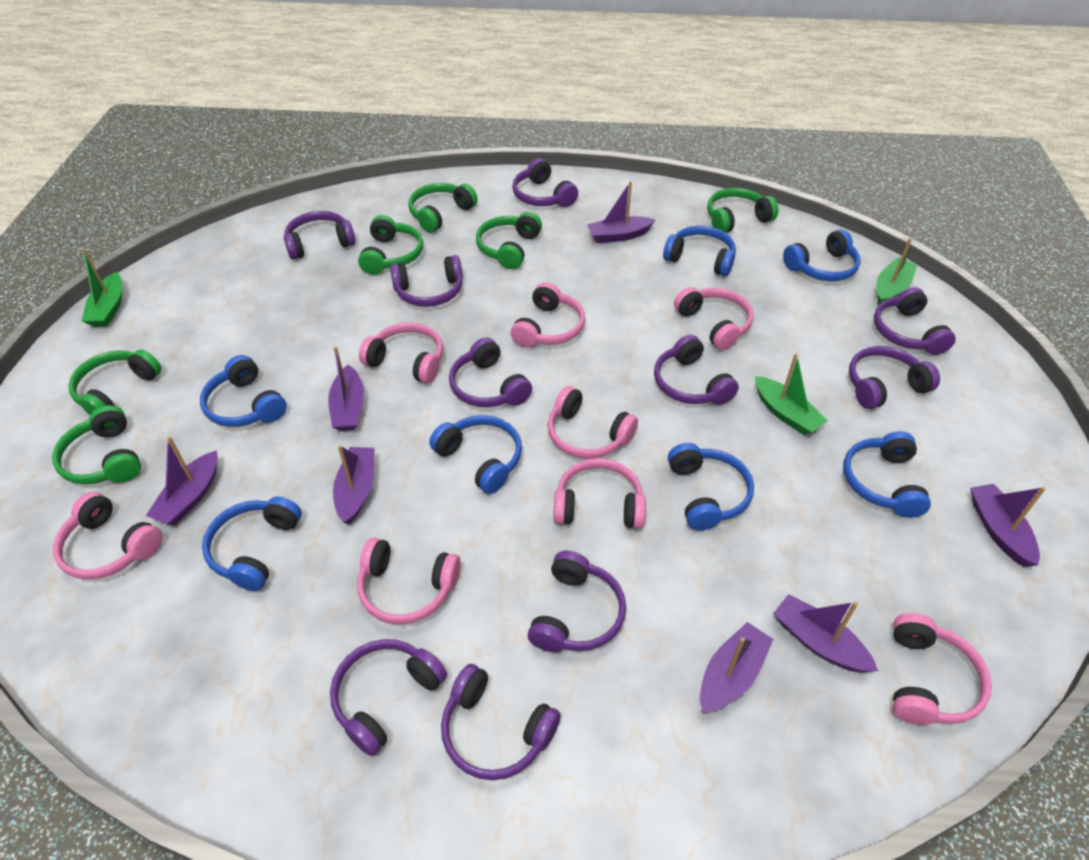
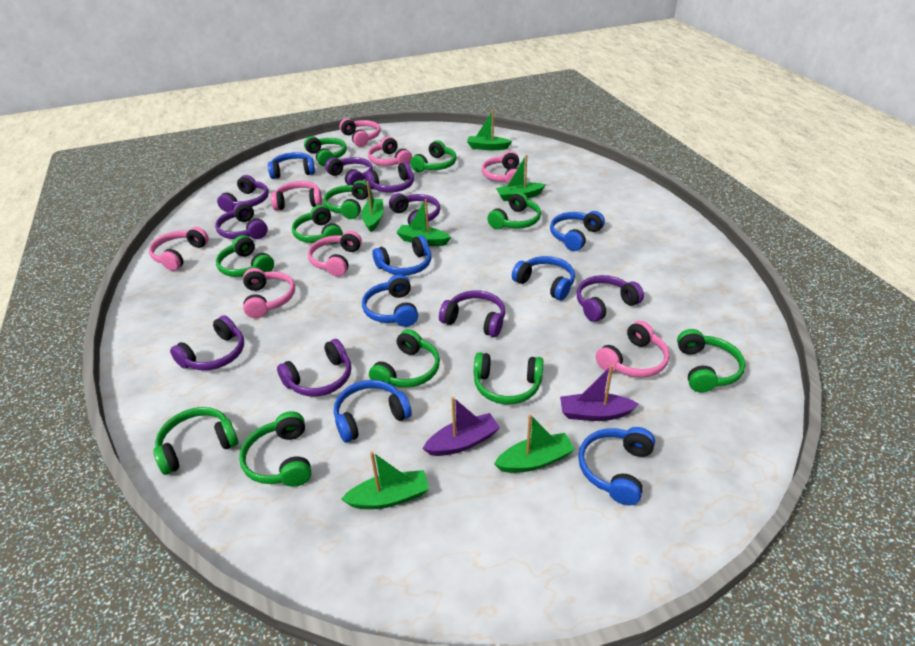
green boat: 3 -> 6
green headphones: 6 -> 11
purple boat: 7 -> 2
purple headphones: 10 -> 9

